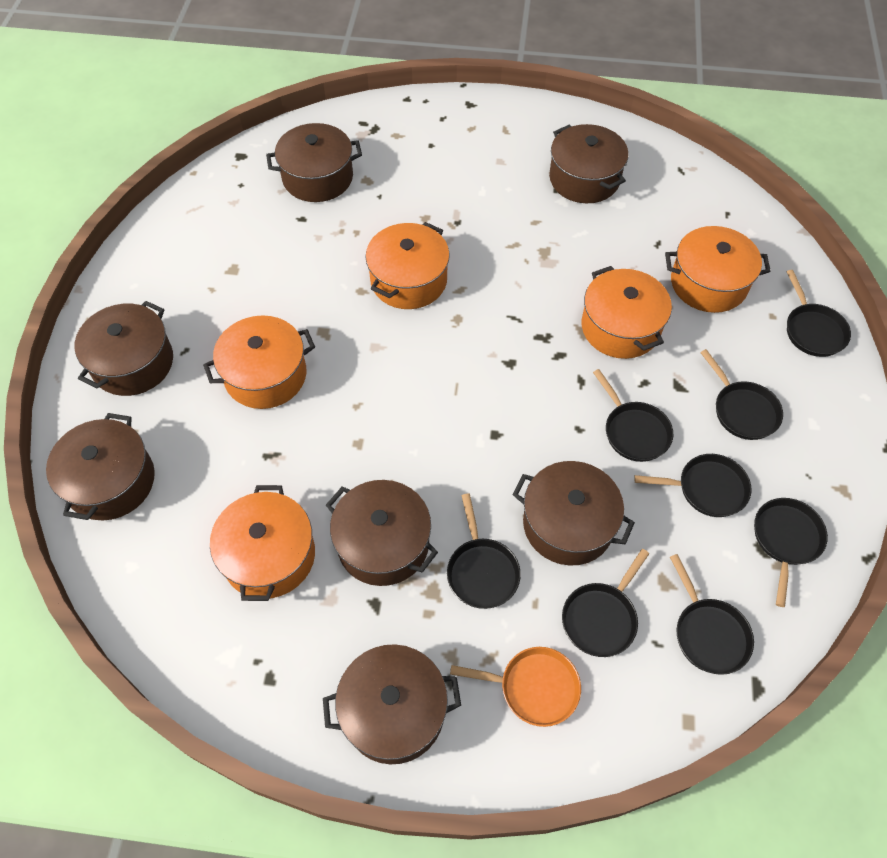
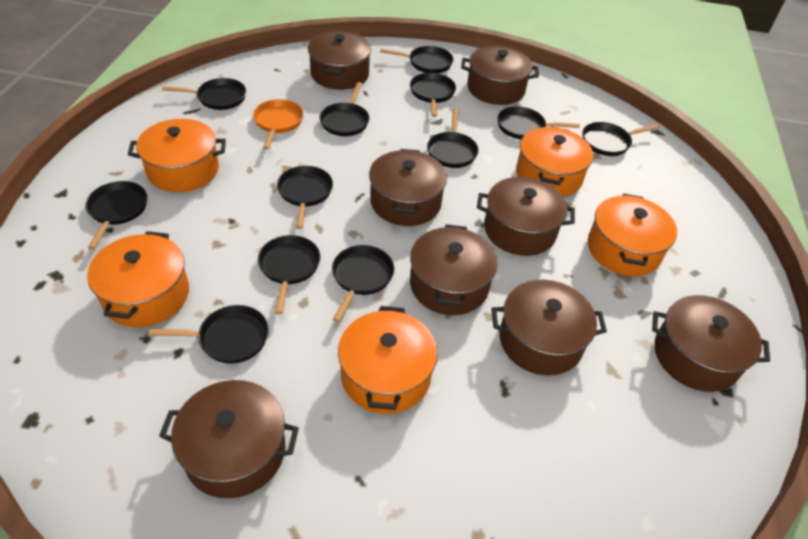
black pan: 8 -> 12
brown pot: 7 -> 8

